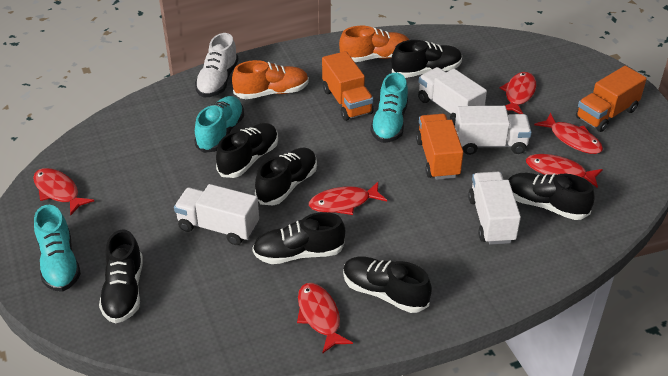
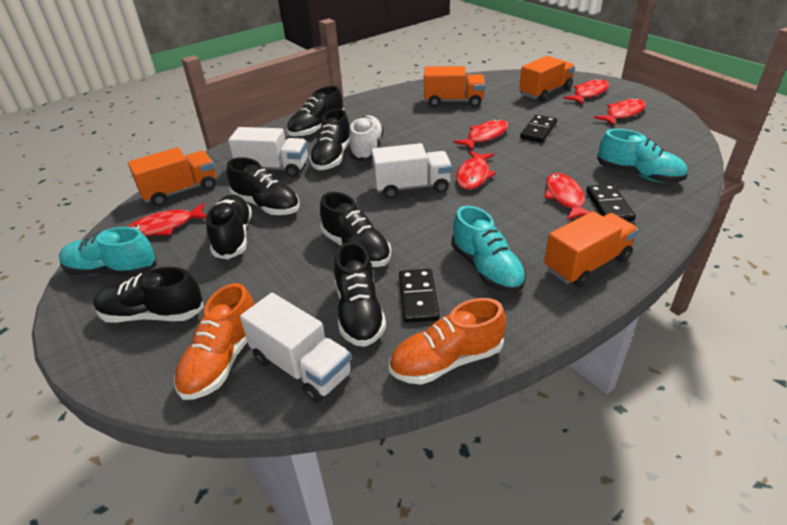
black domino: 0 -> 3
orange truck: 3 -> 4
white truck: 4 -> 3

